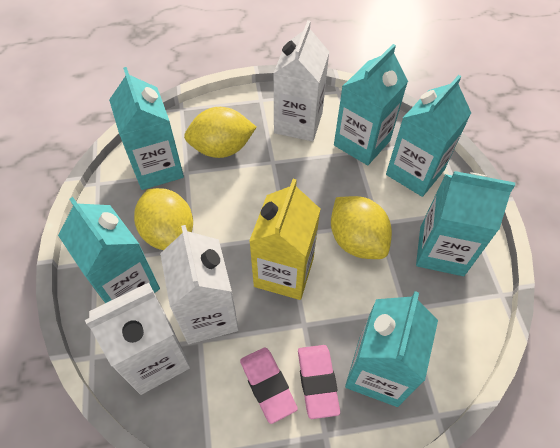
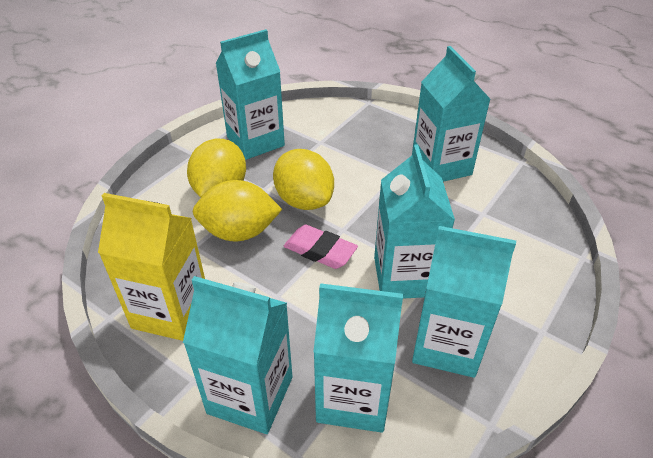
pink eraser: 2 -> 1
white carton: 3 -> 0

